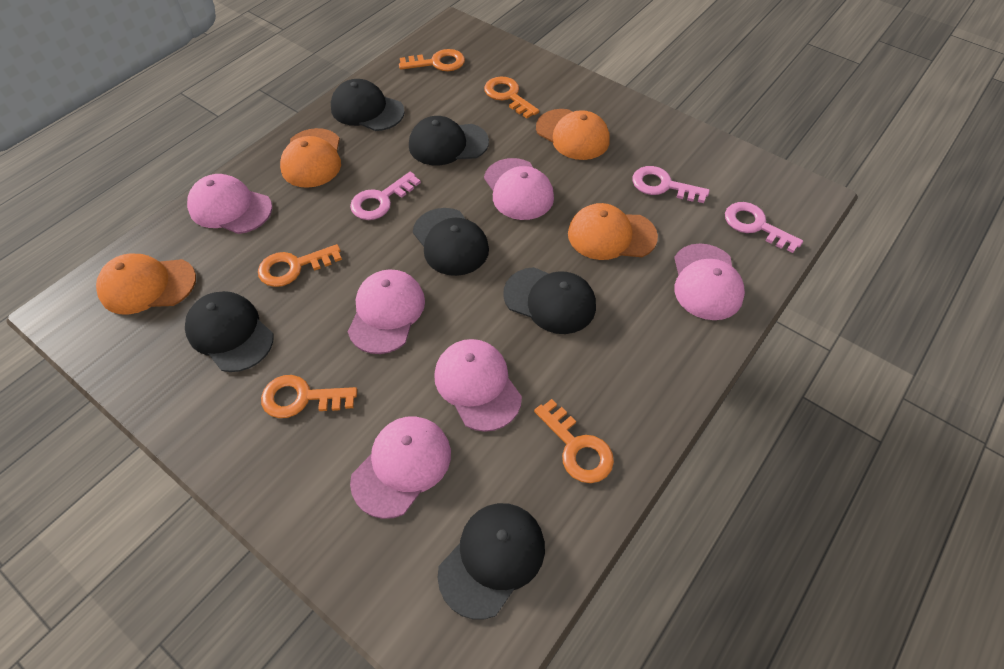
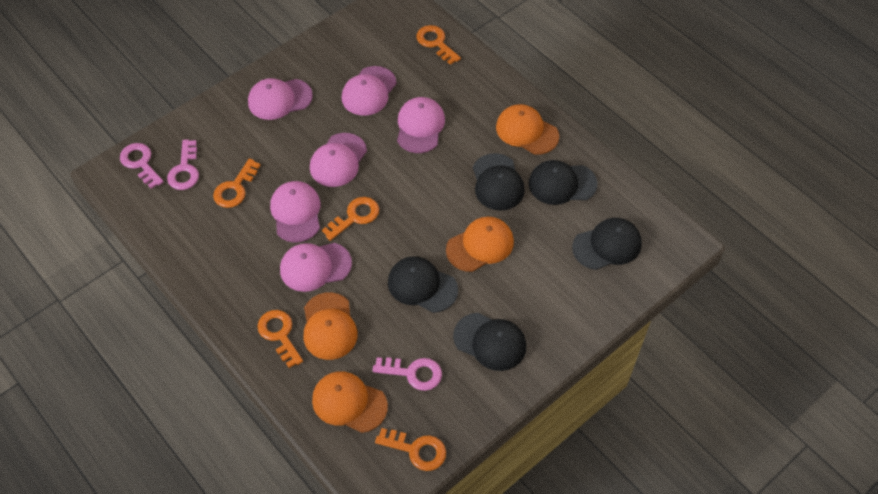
black cap: 6 -> 5

